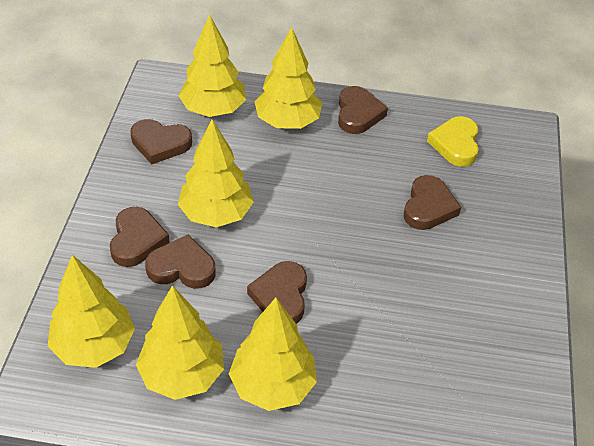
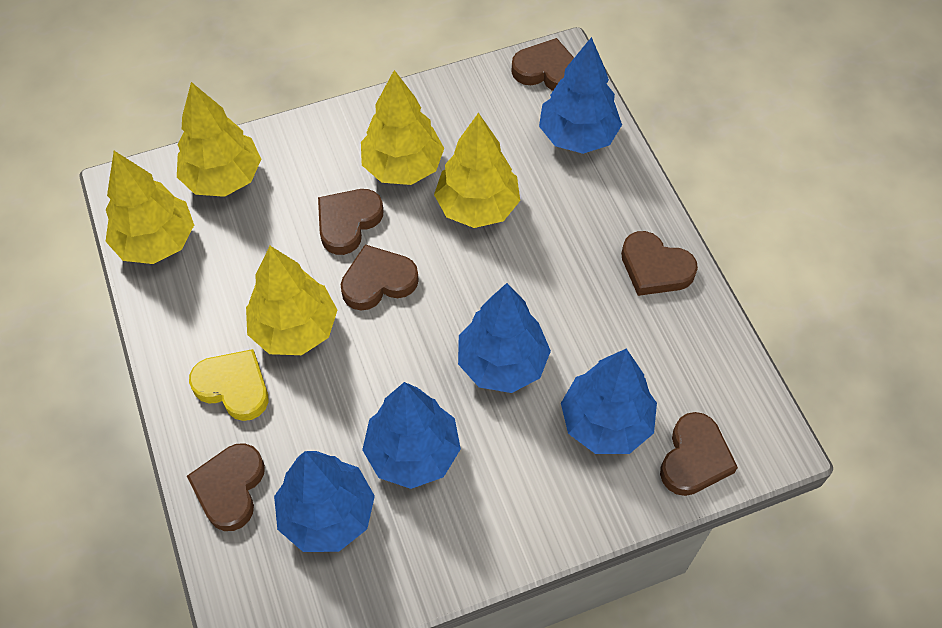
blue tree: 0 -> 5
yellow tree: 6 -> 5

